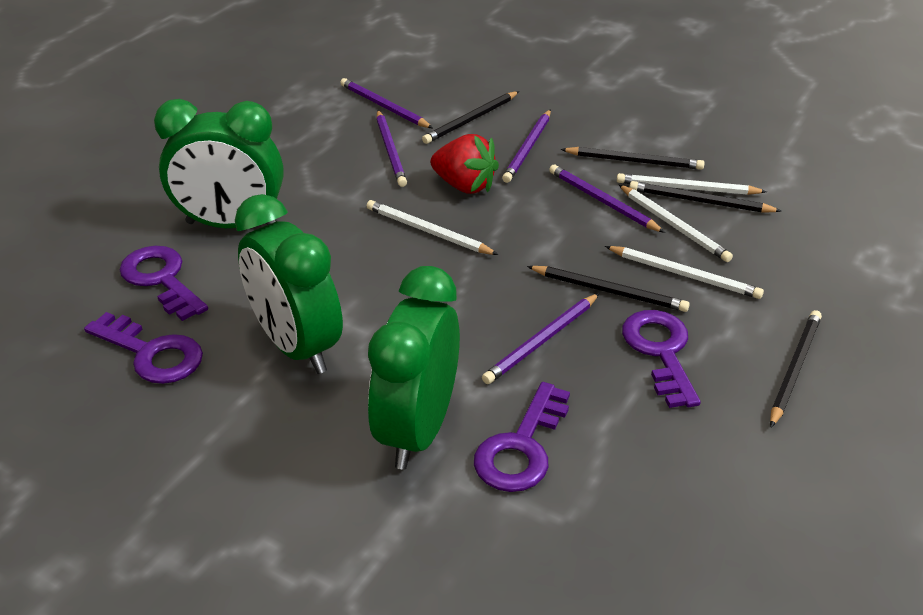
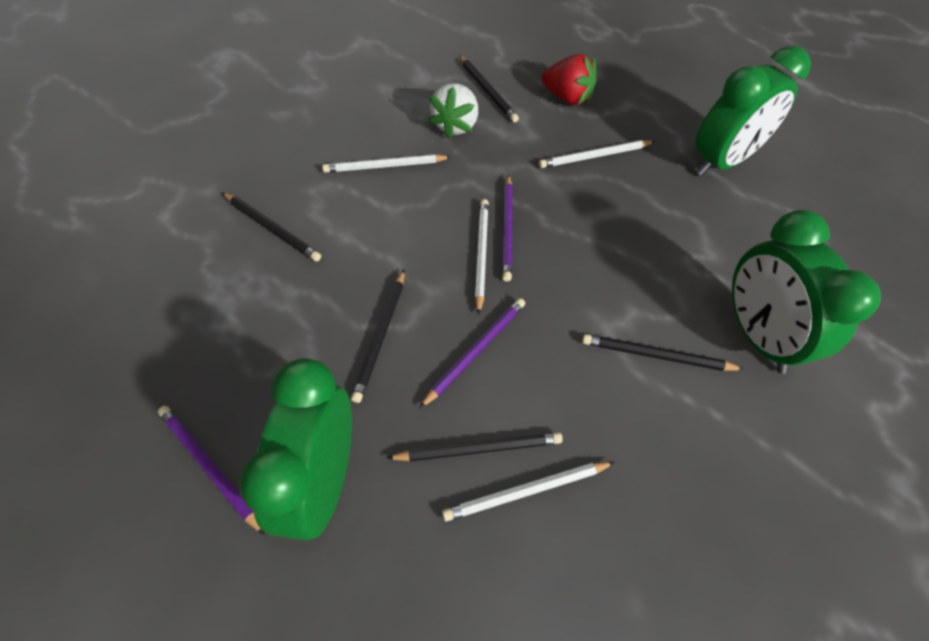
purple key: 4 -> 0
purple pencil: 5 -> 3
white strawberry: 0 -> 1

